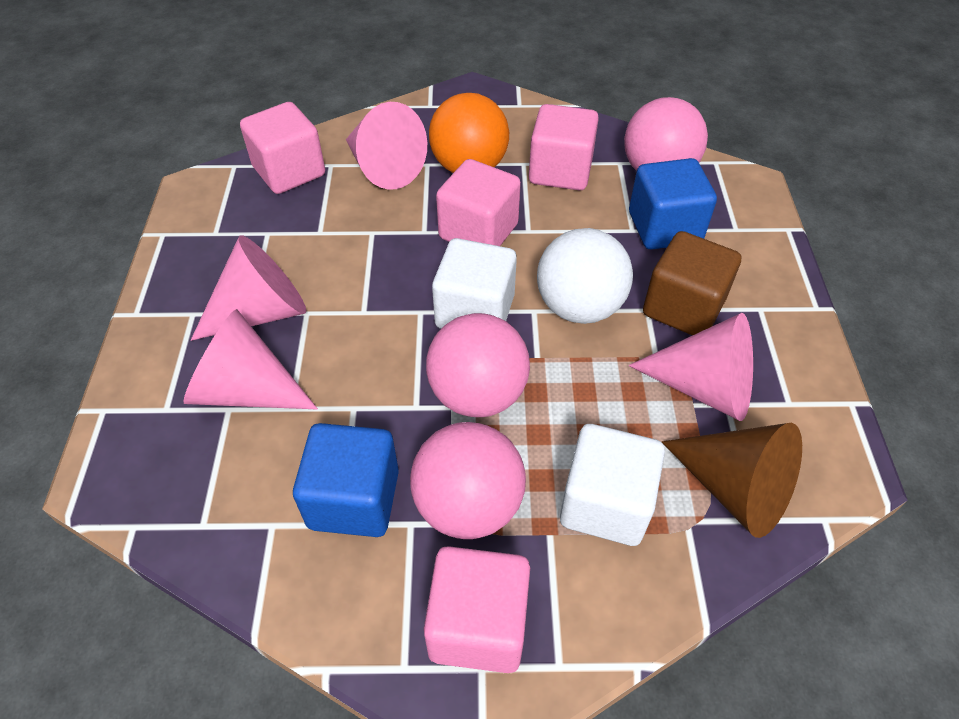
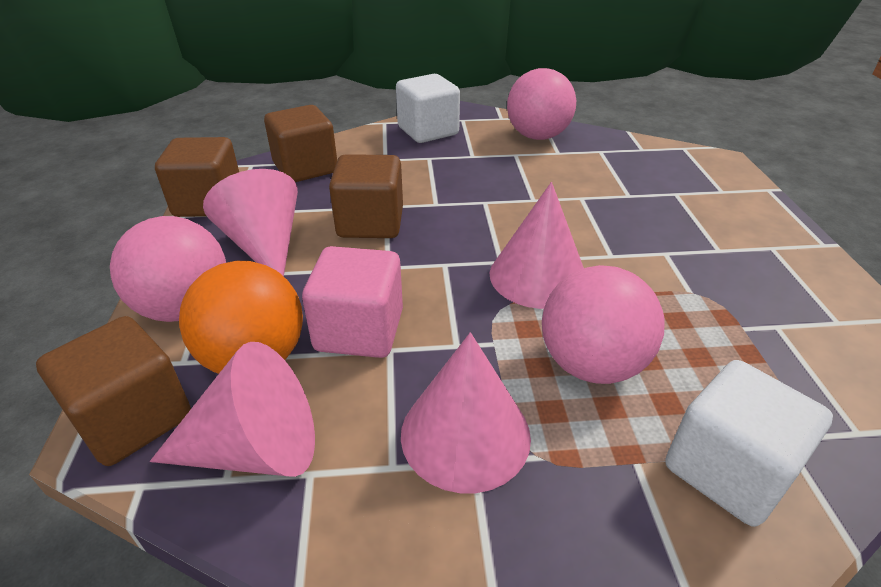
blue cube: 2 -> 0
brown cone: 1 -> 0
brown cube: 1 -> 4
pink cube: 4 -> 1
white ball: 1 -> 0

